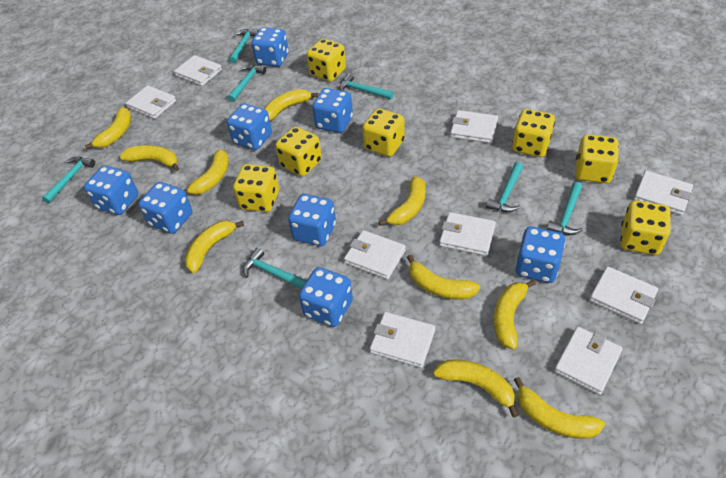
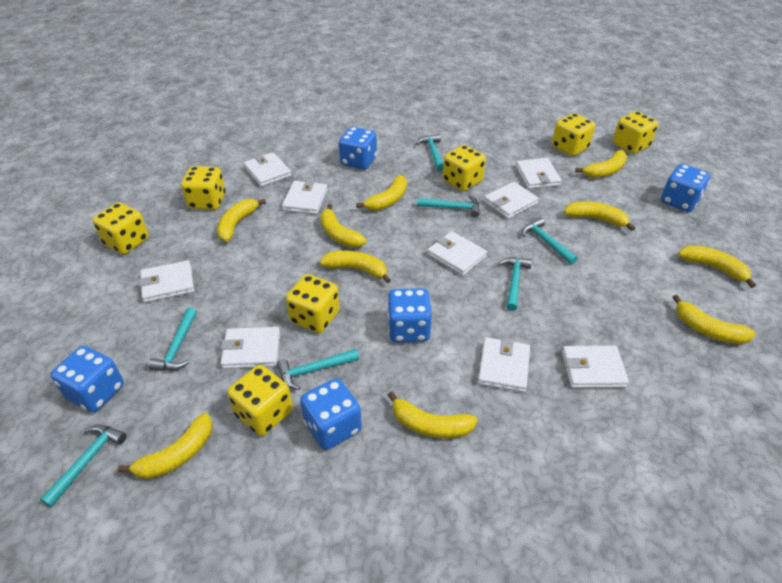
blue dice: 8 -> 5

